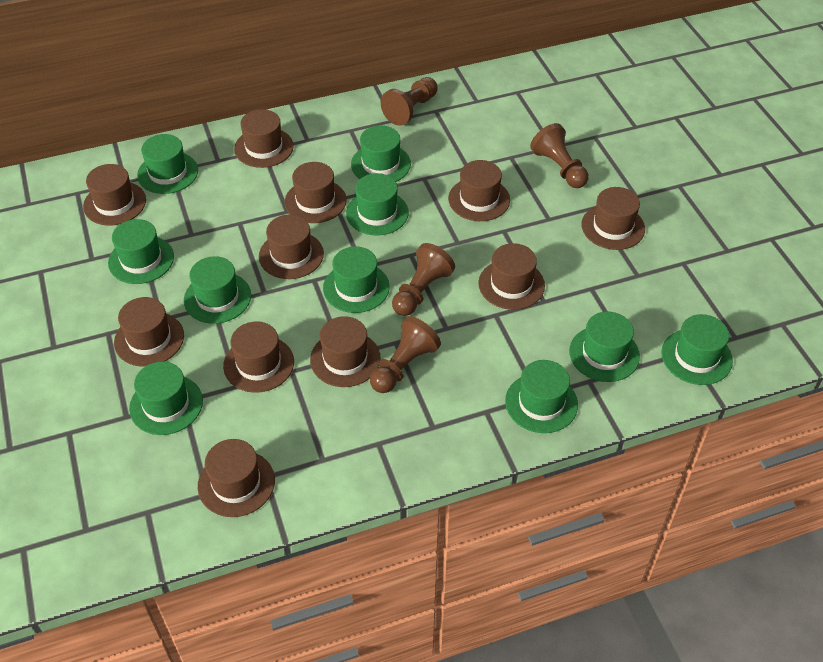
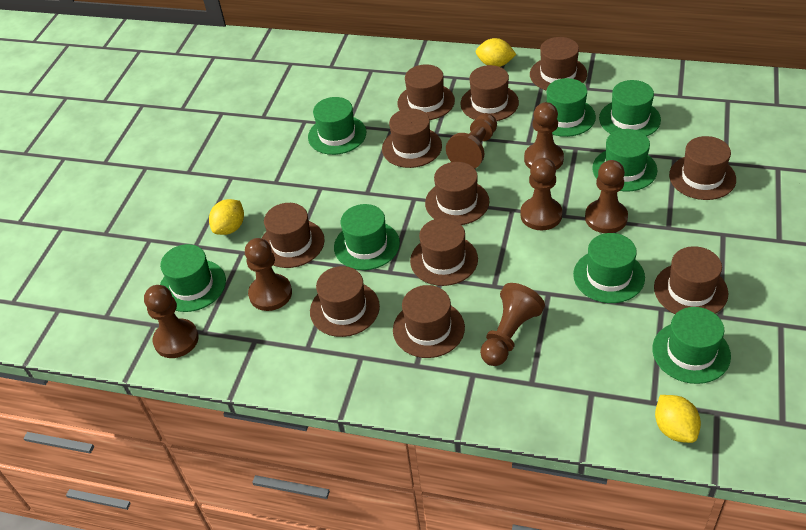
brown pawn: 4 -> 7
green hat: 10 -> 8
yellow lemon: 0 -> 3

